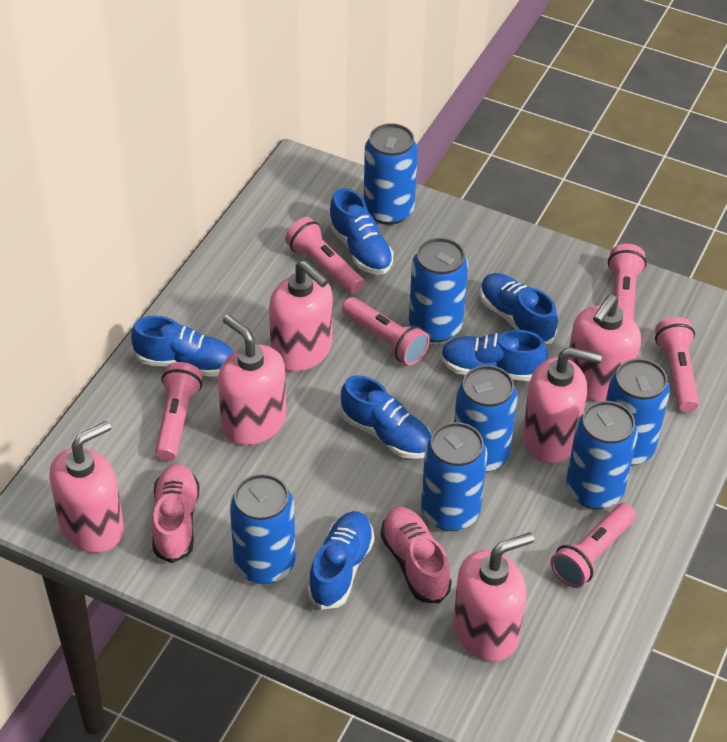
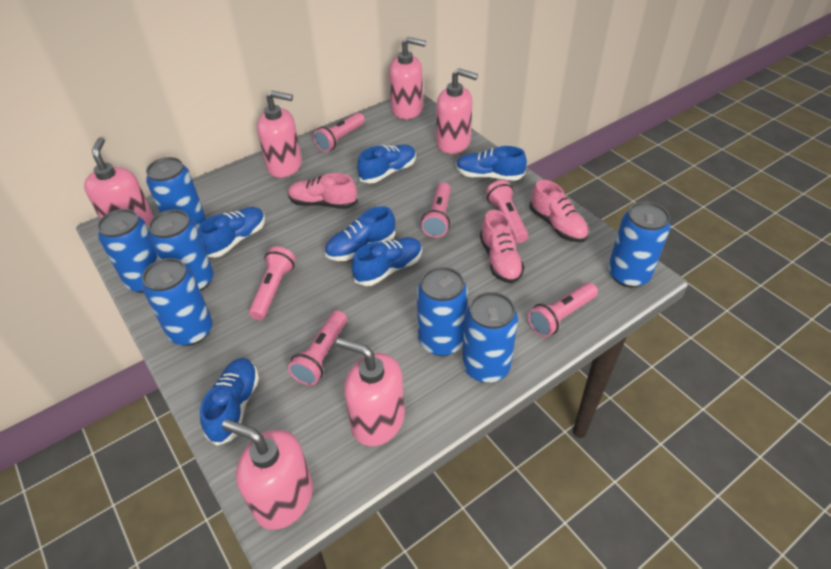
pink shoe: 2 -> 3

